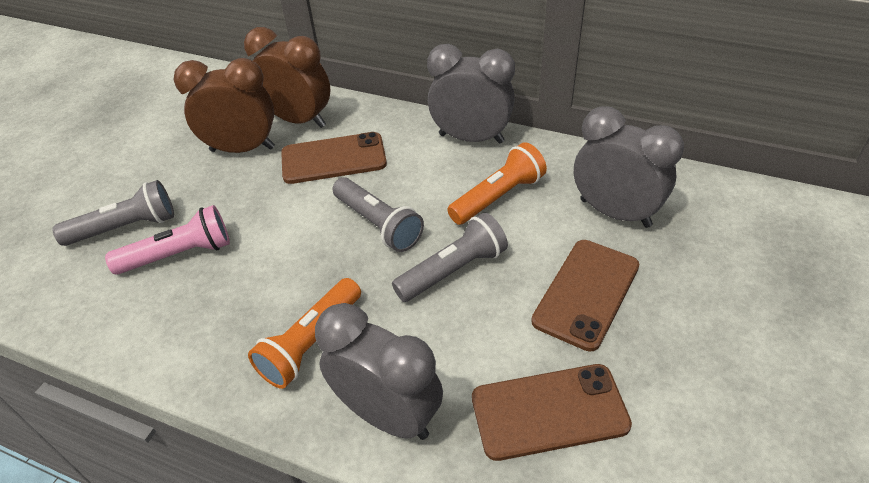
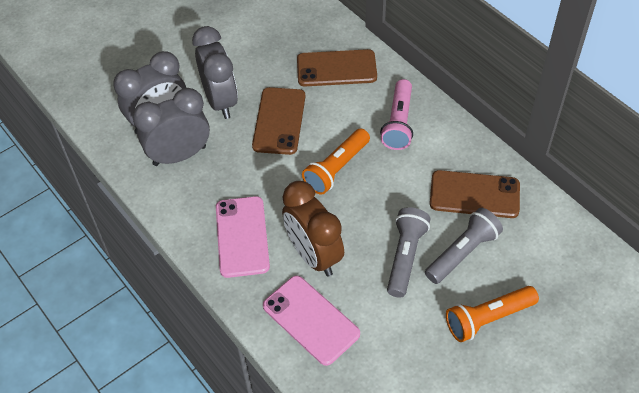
brown clock: 2 -> 1
grey flashlight: 3 -> 2
pink phone: 0 -> 2

